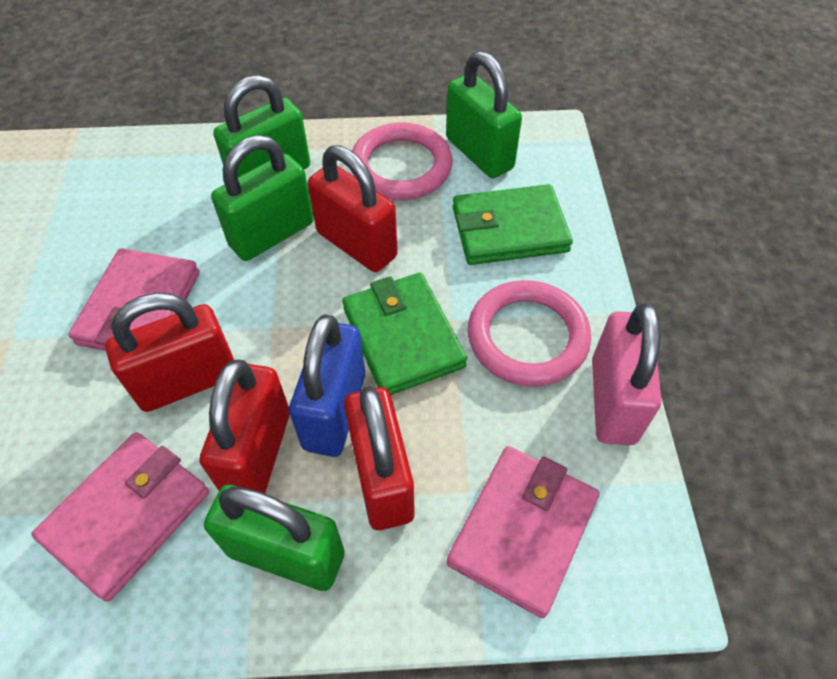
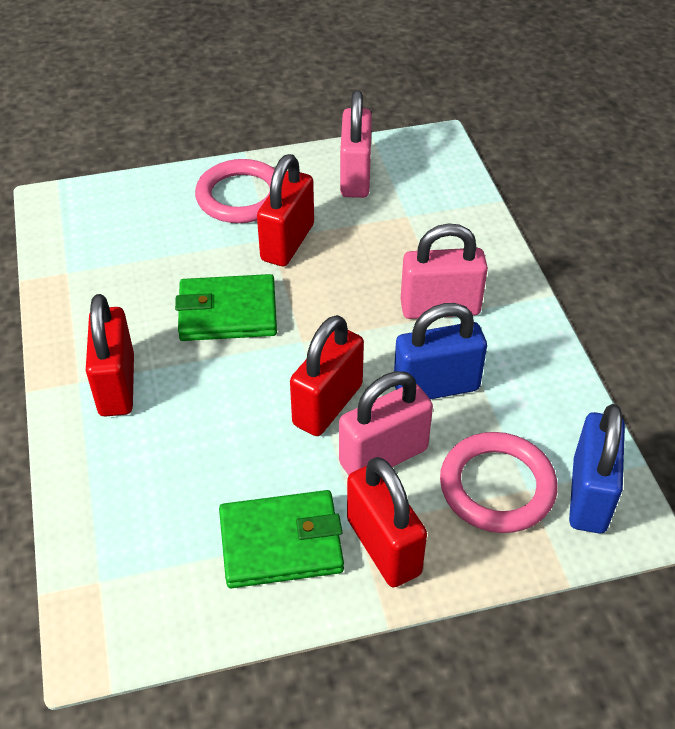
blue padlock: 1 -> 2
green padlock: 4 -> 0
pink padlock: 1 -> 3
pink wallet: 3 -> 0

